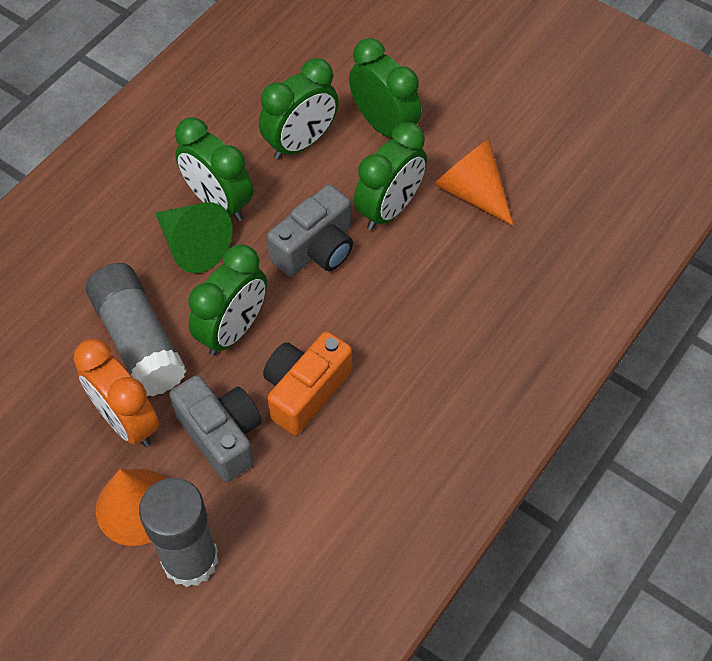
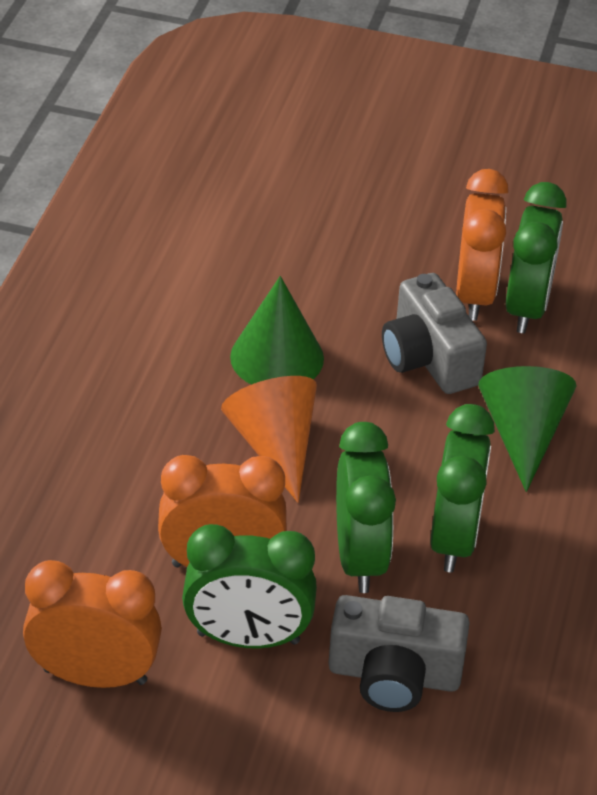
green clock: 5 -> 4
green cone: 1 -> 2
grey glue stick: 2 -> 0
orange camera: 1 -> 0
orange clock: 1 -> 3
orange cone: 2 -> 1

